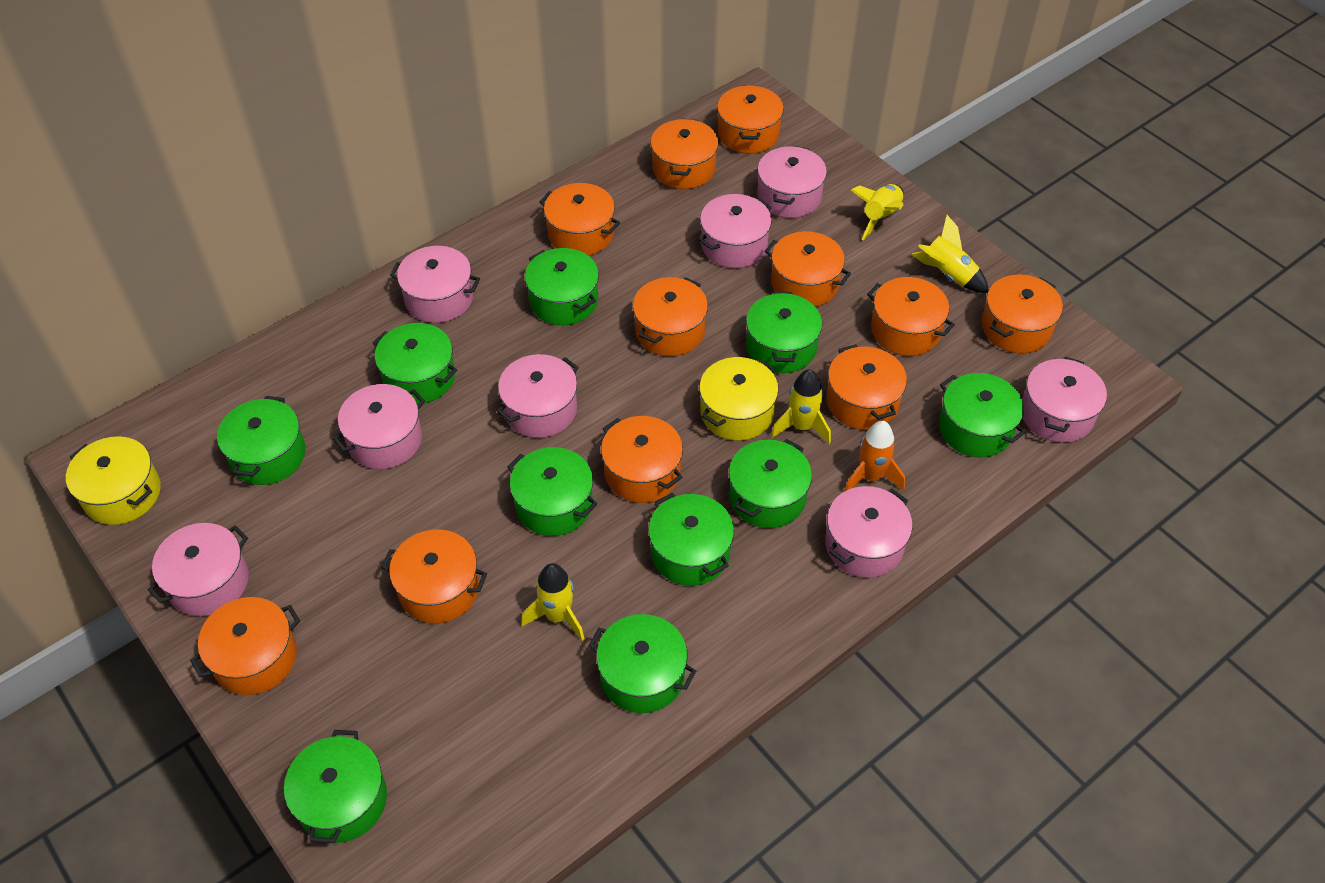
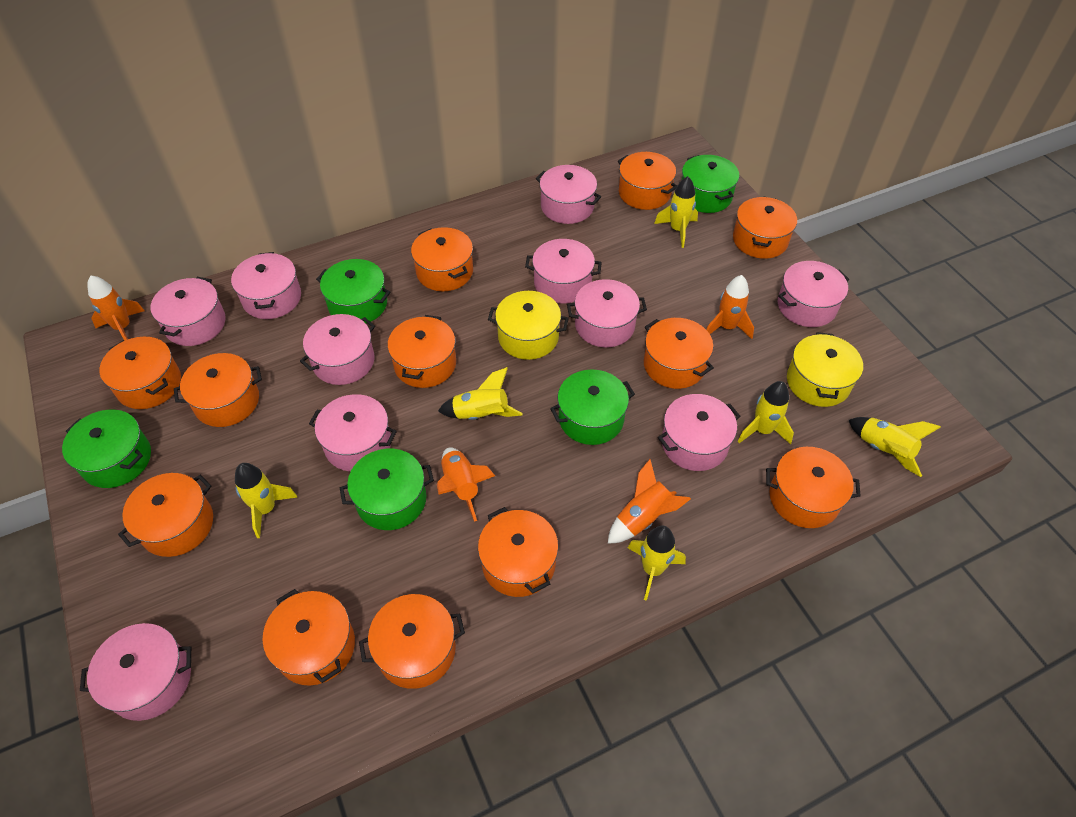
green pot: 10 -> 5
orange pot: 11 -> 12
orange rocket: 1 -> 4
pink pot: 8 -> 10
yellow rocket: 4 -> 6

